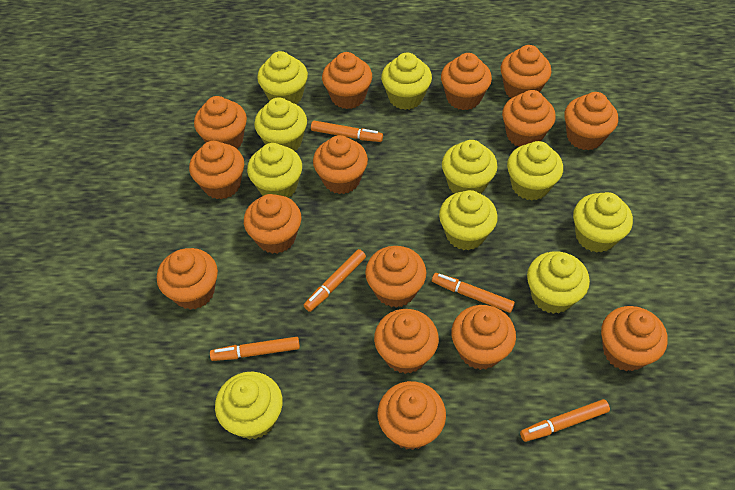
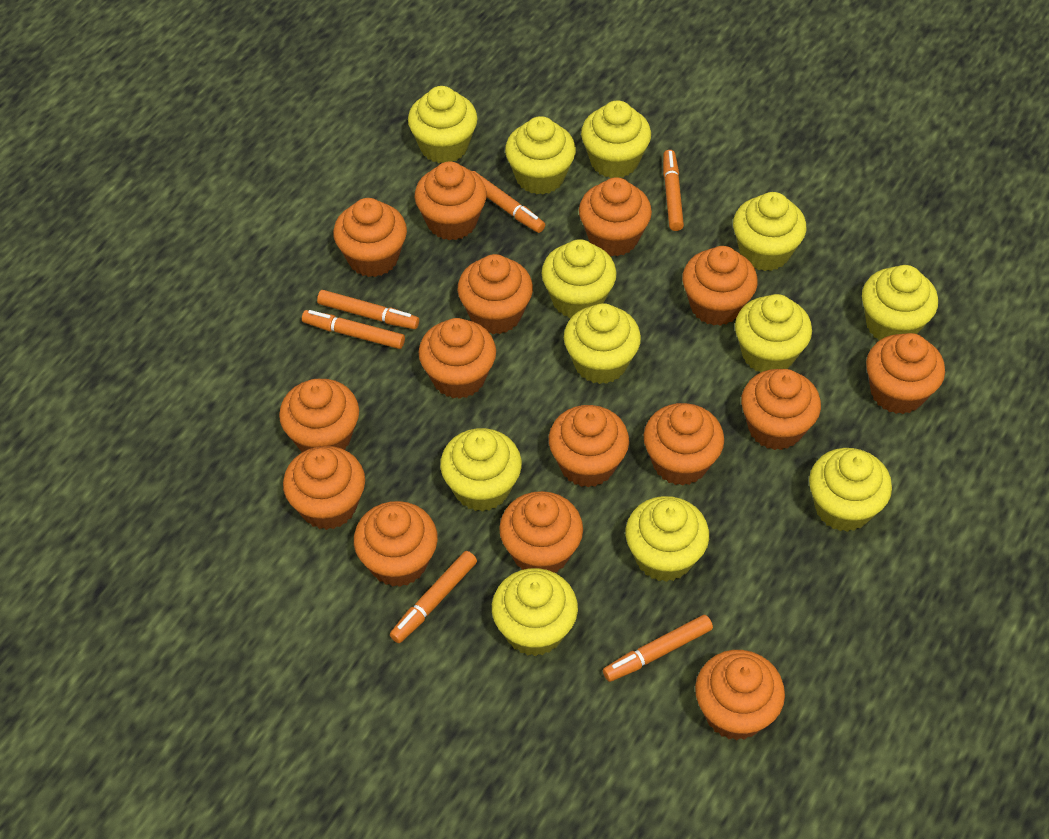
orange marker: 5 -> 6
yellow cupcake: 10 -> 12

